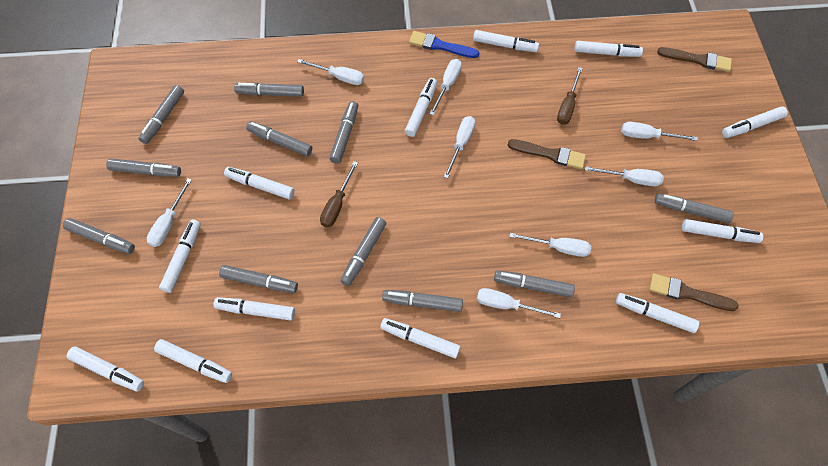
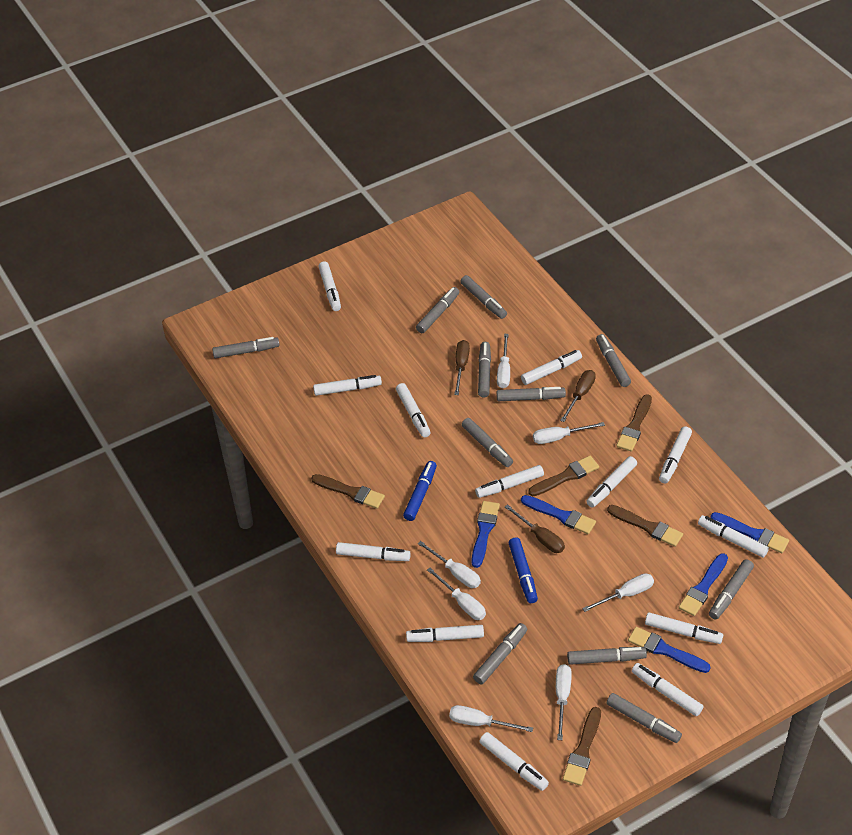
blue brush: 1 -> 5
blue marker: 0 -> 2
brown brush: 3 -> 5
brown screwdriver: 2 -> 3
white marker: 12 -> 13
white screwdriver: 8 -> 7

